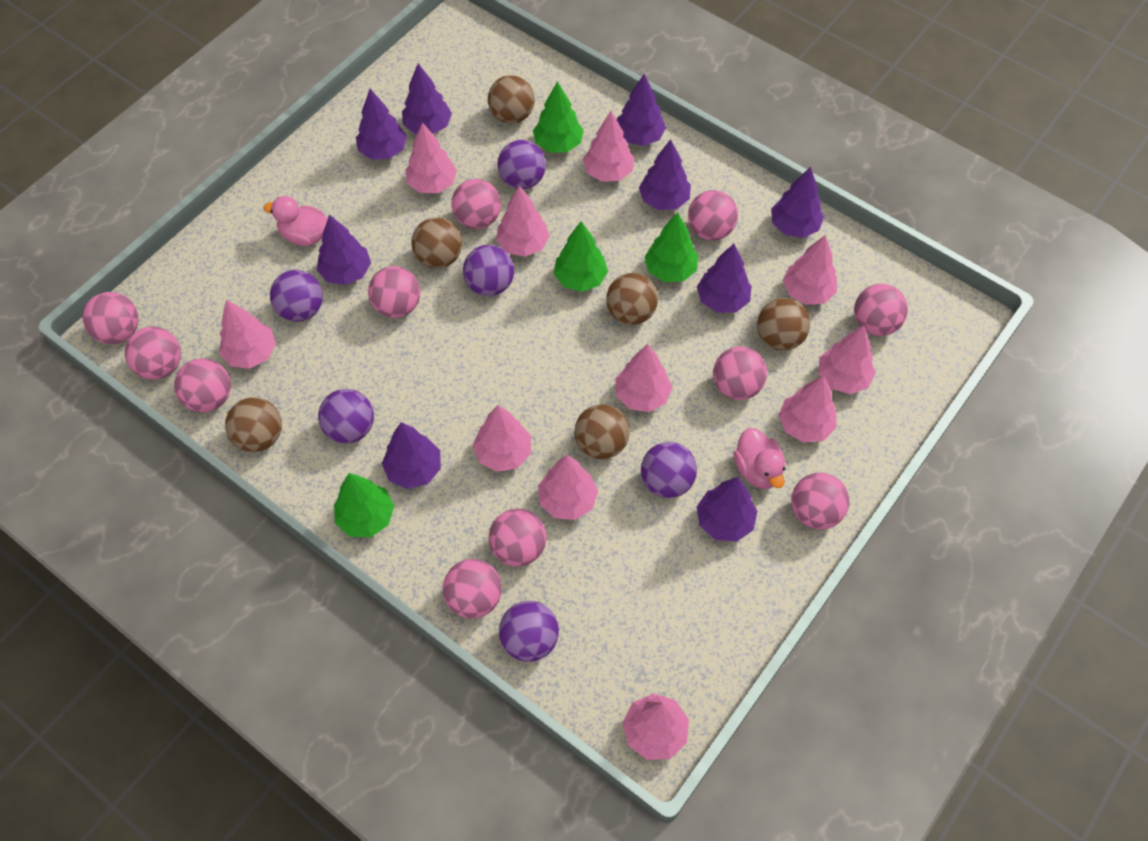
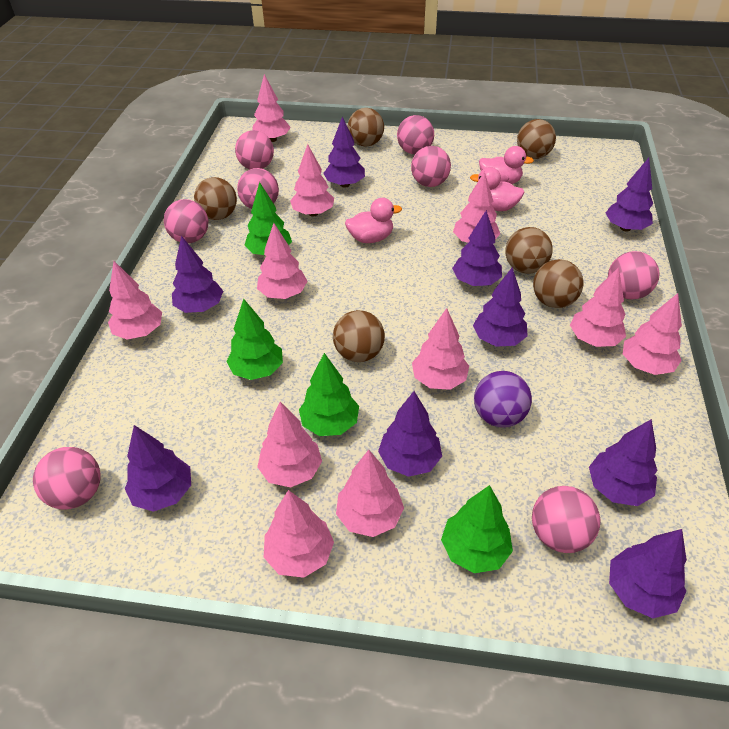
pink ball: 11 -> 8
pink duck: 2 -> 3
purple ball: 6 -> 1

